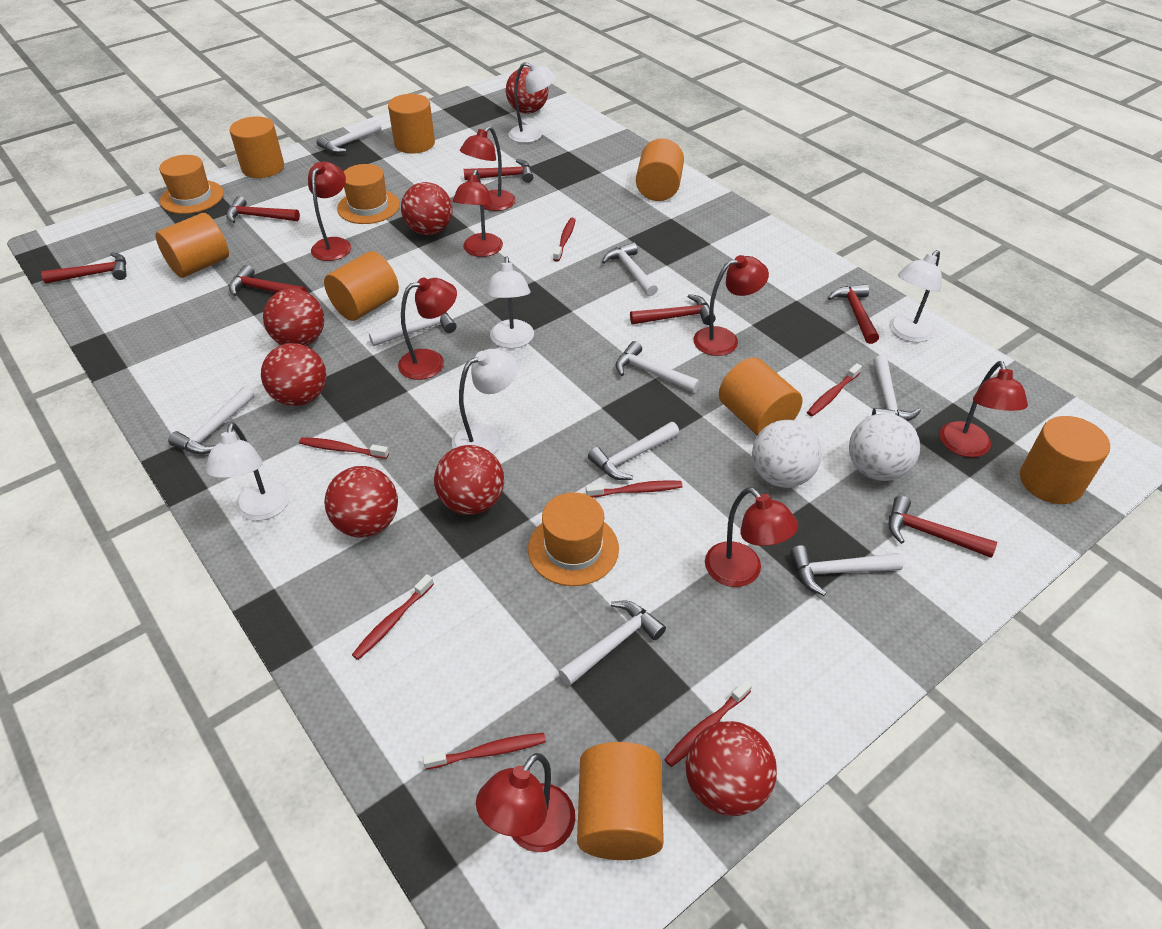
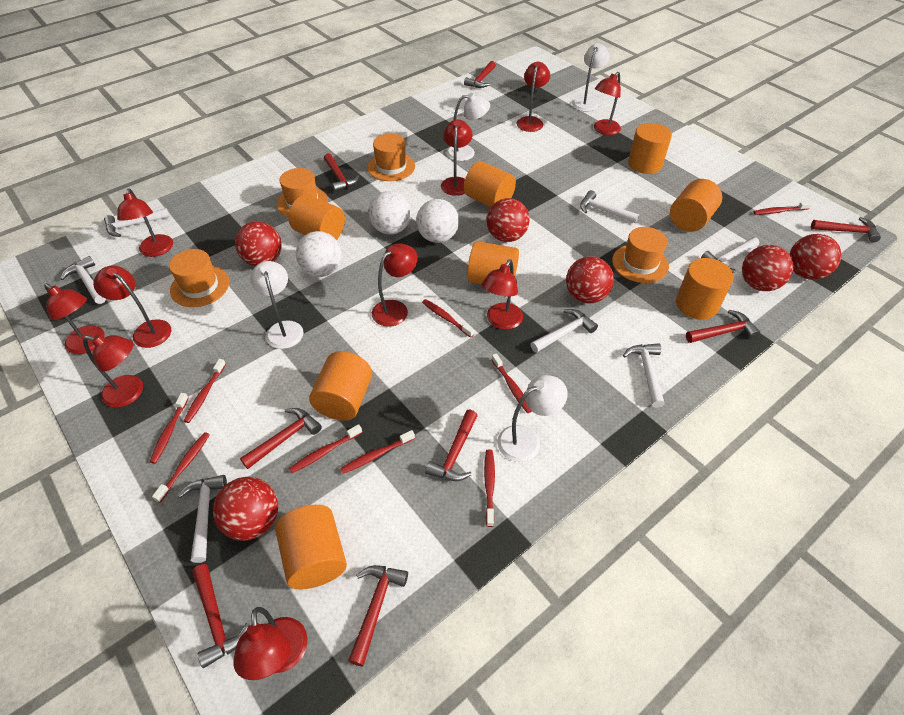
orange hat: 3 -> 4
red ball: 7 -> 6
red hammer: 7 -> 8
red lamp: 8 -> 10
red toothbrush: 7 -> 9
white ball: 2 -> 3
white hammer: 9 -> 7
white lamp: 5 -> 4

